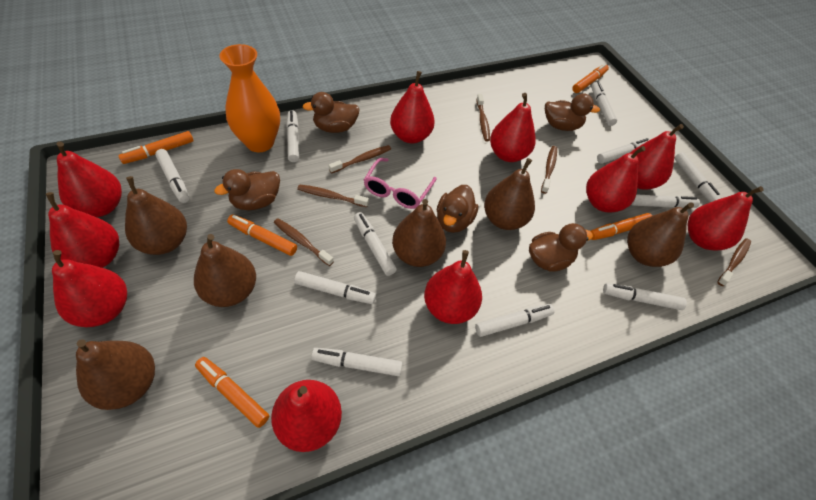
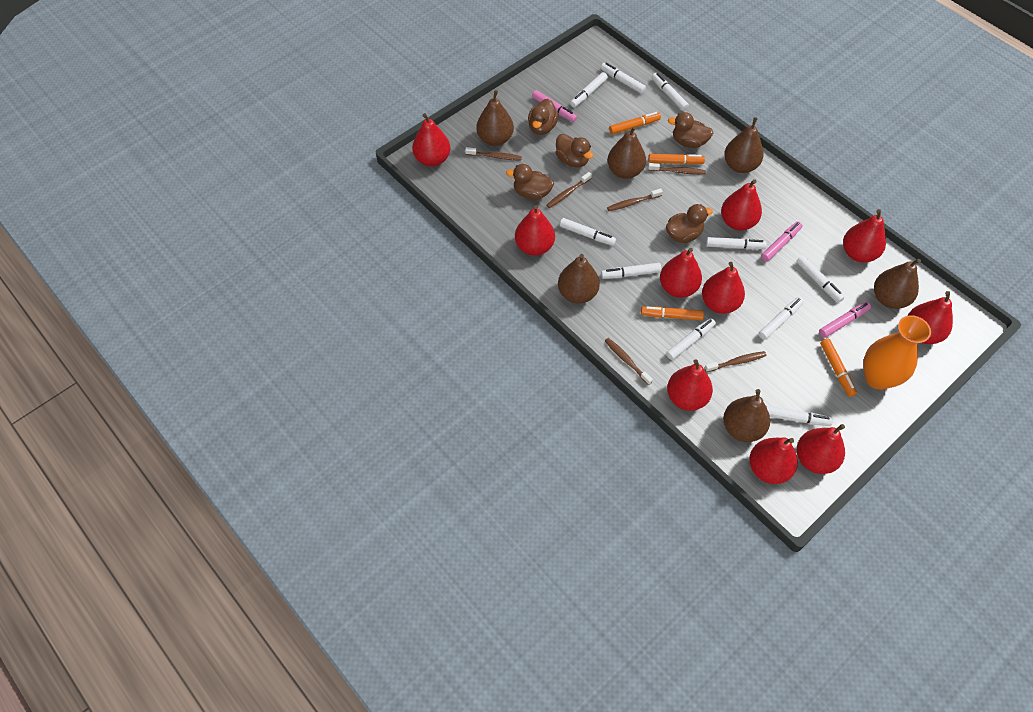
orange marker: 5 -> 4
pink glasses: 1 -> 0
pink marker: 0 -> 3
white marker: 11 -> 10

